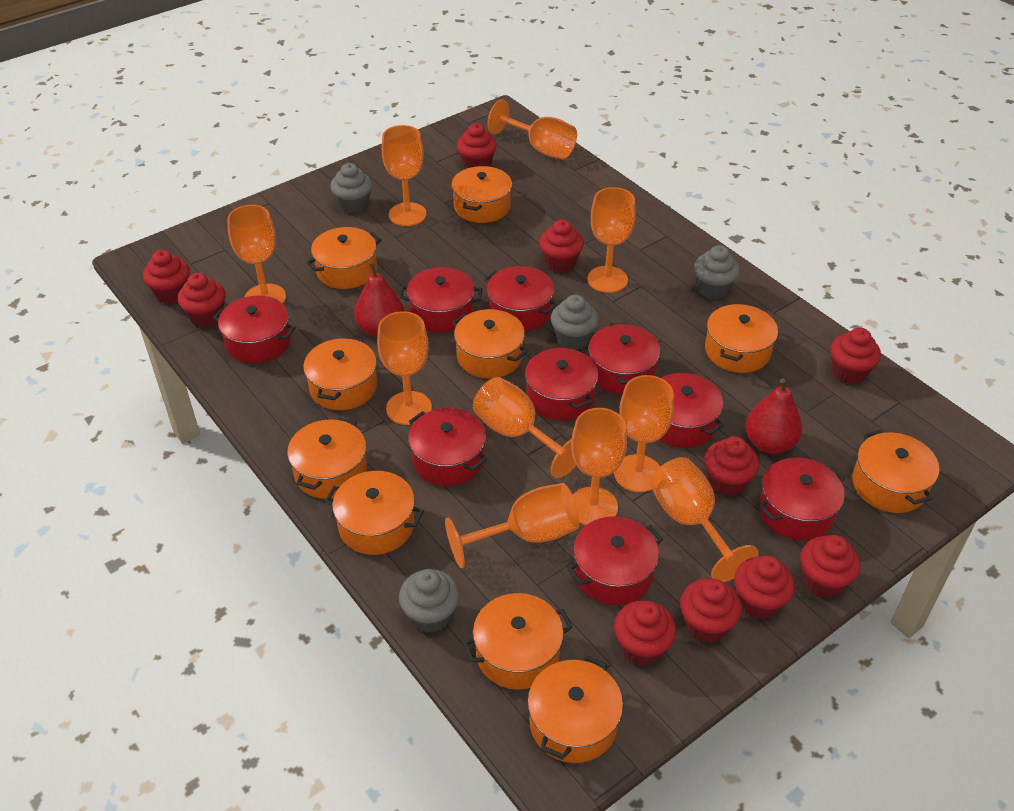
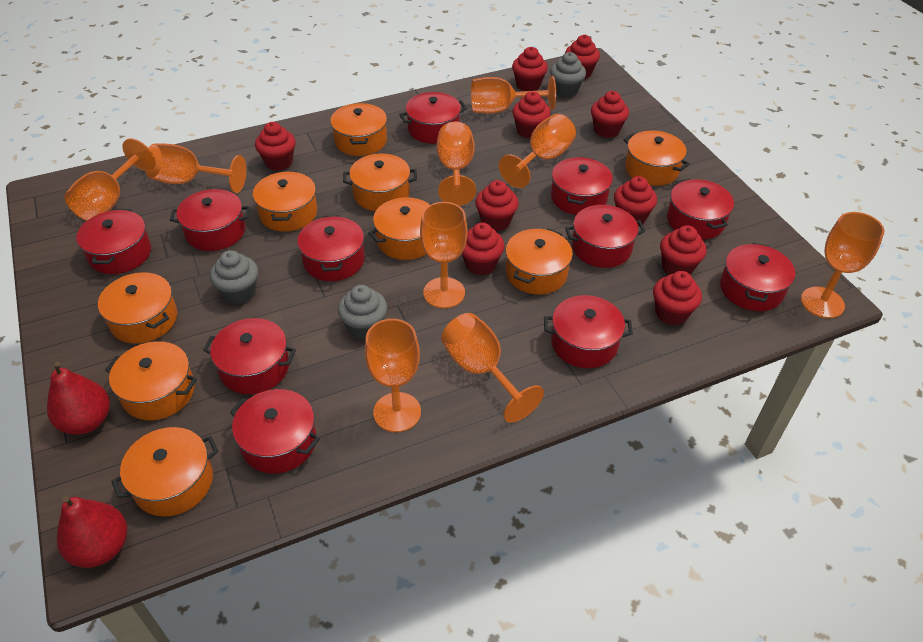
grey cupcake: 4 -> 3
orange goblet: 10 -> 9
orange pot: 10 -> 9
red pot: 9 -> 11

